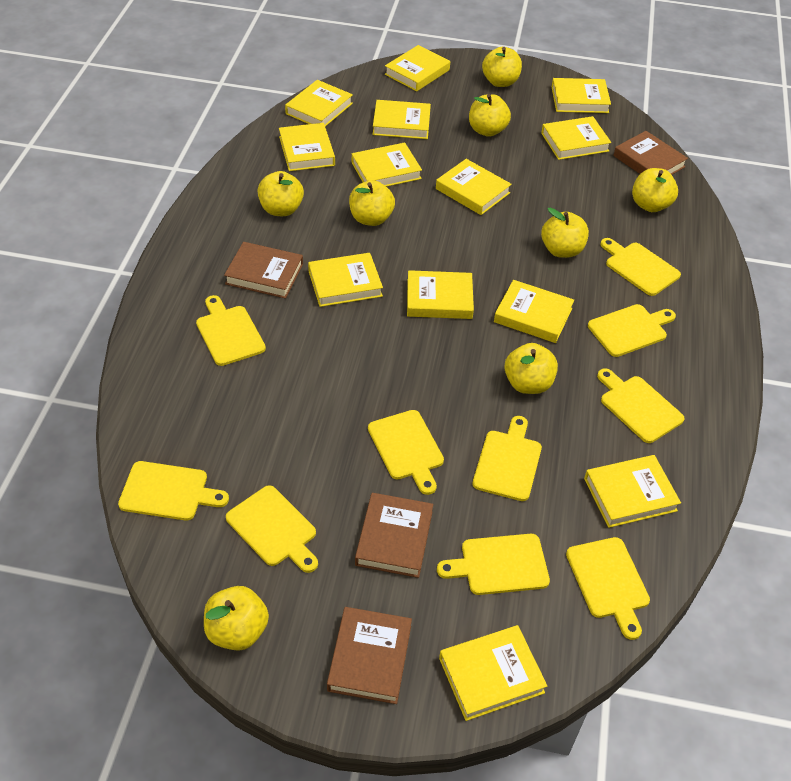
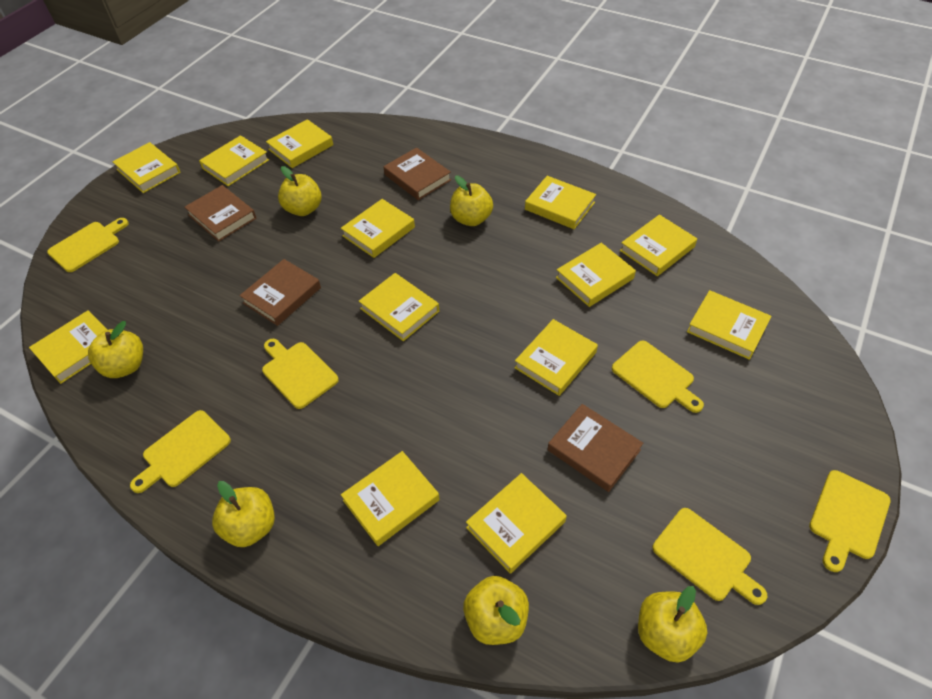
yellow apple: 8 -> 6
yellow cutting board: 10 -> 6

